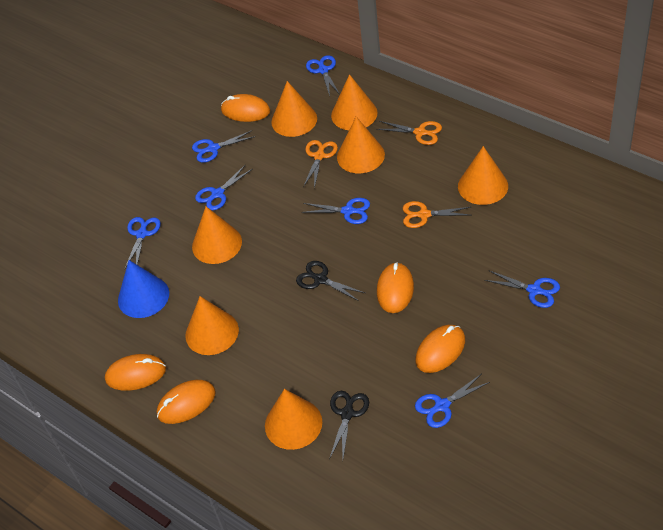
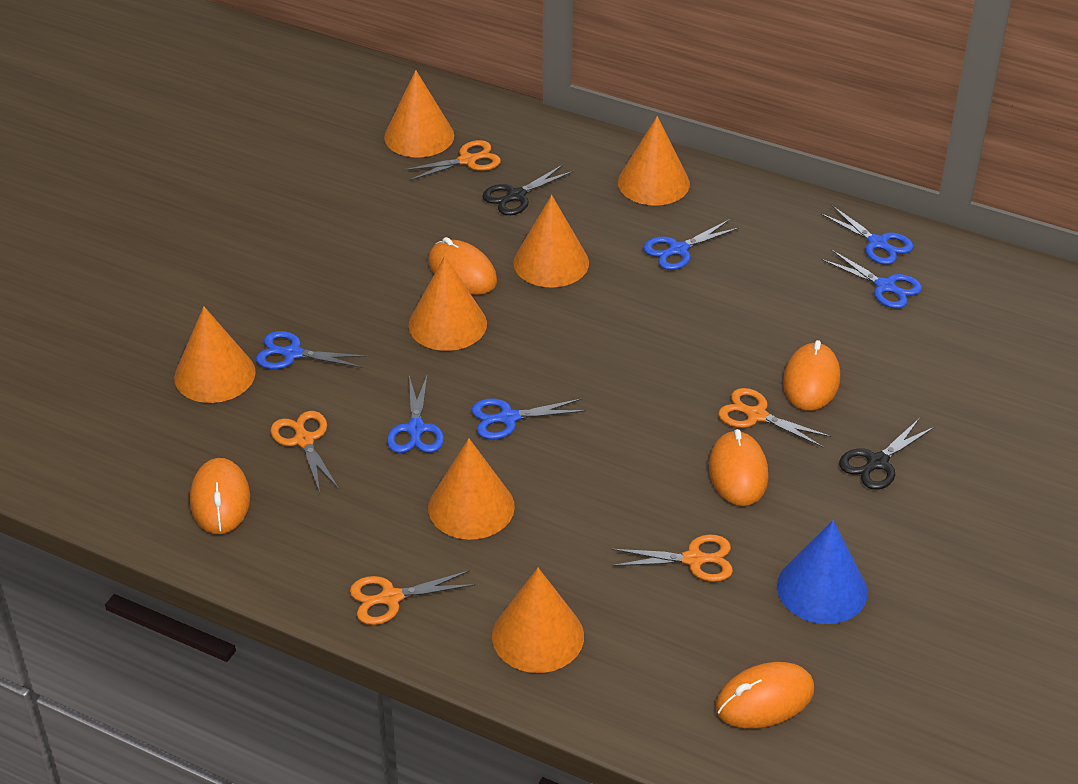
blue scissors: 7 -> 6
orange scissors: 3 -> 5

